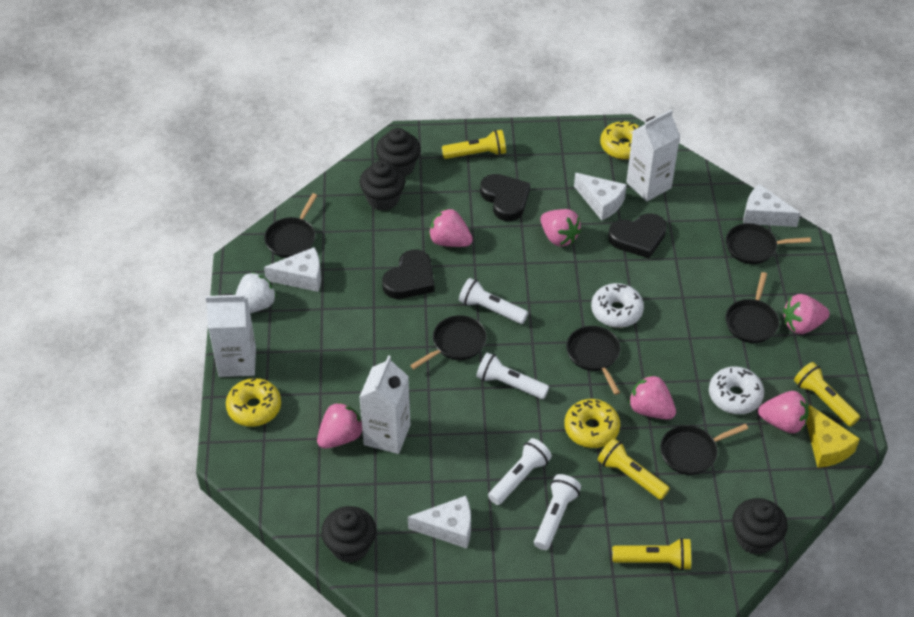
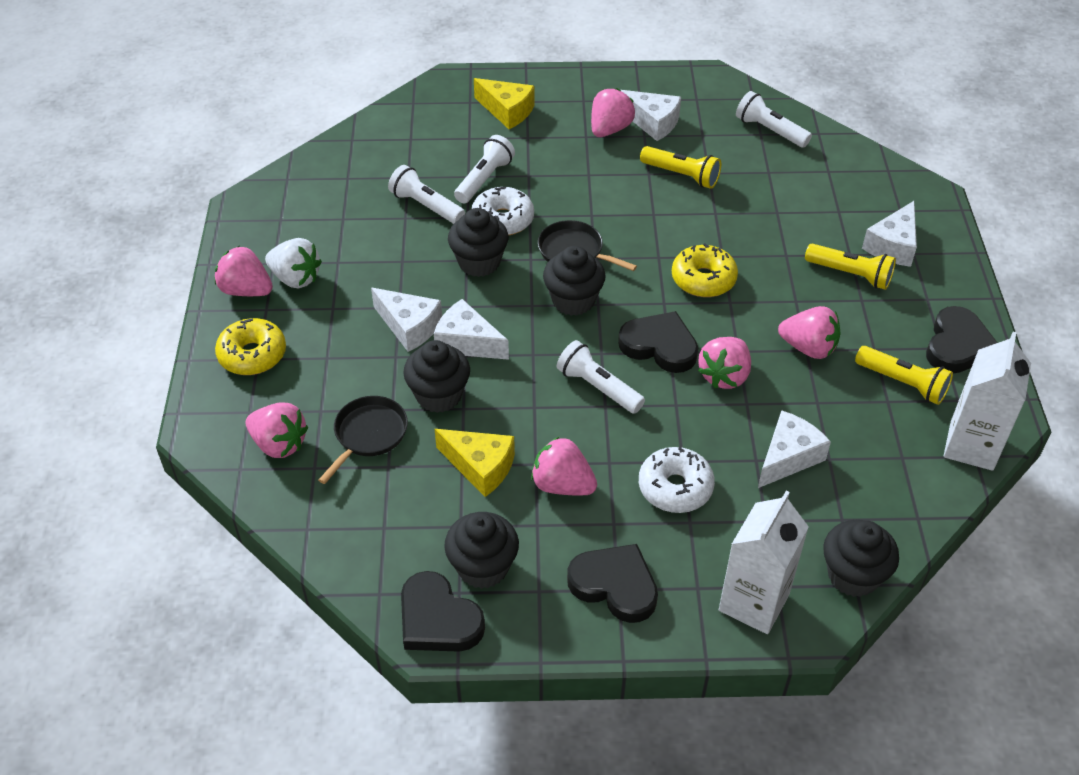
black cupcake: 4 -> 5
black heart: 3 -> 4
black pan: 6 -> 2
white carton: 3 -> 2
white cheese: 4 -> 5
yellow cheese: 1 -> 2
yellow donut: 3 -> 2
yellow flashlight: 4 -> 3

